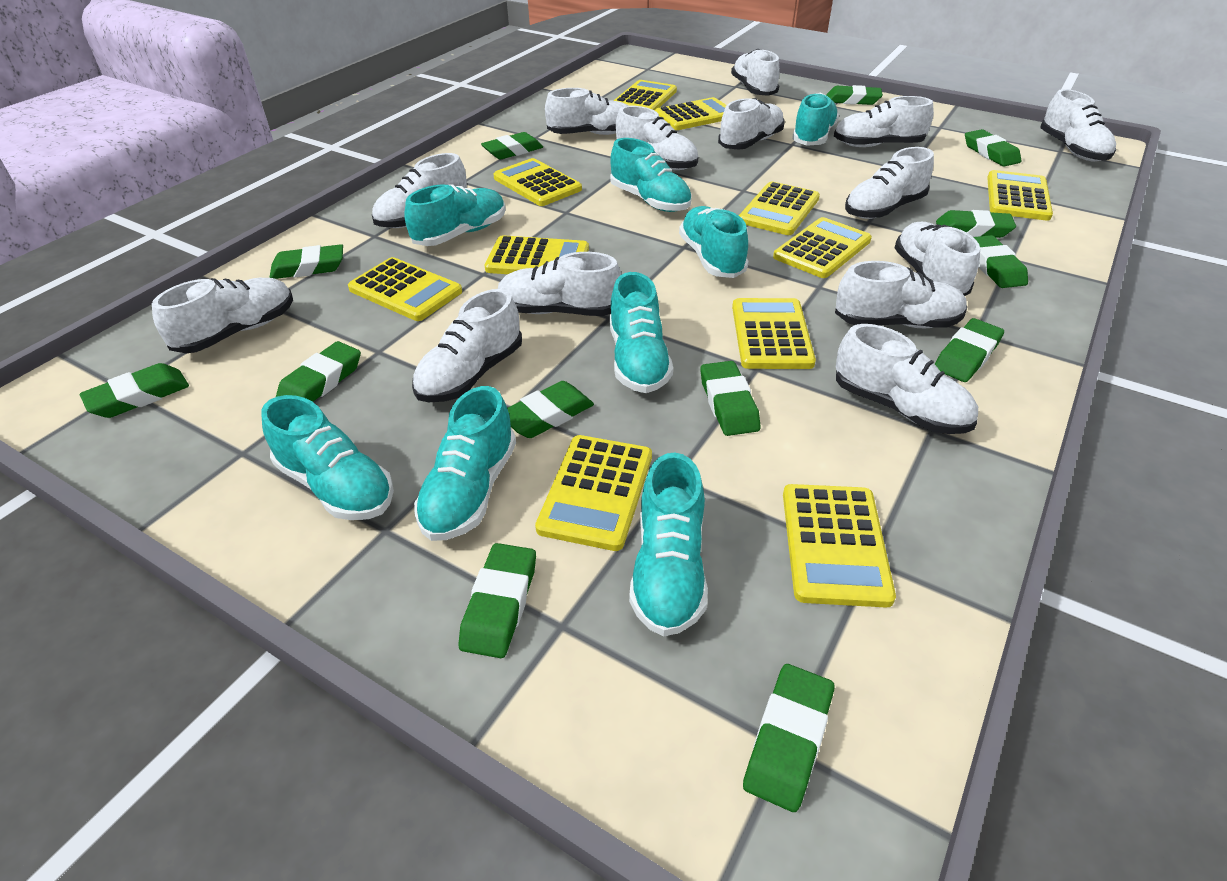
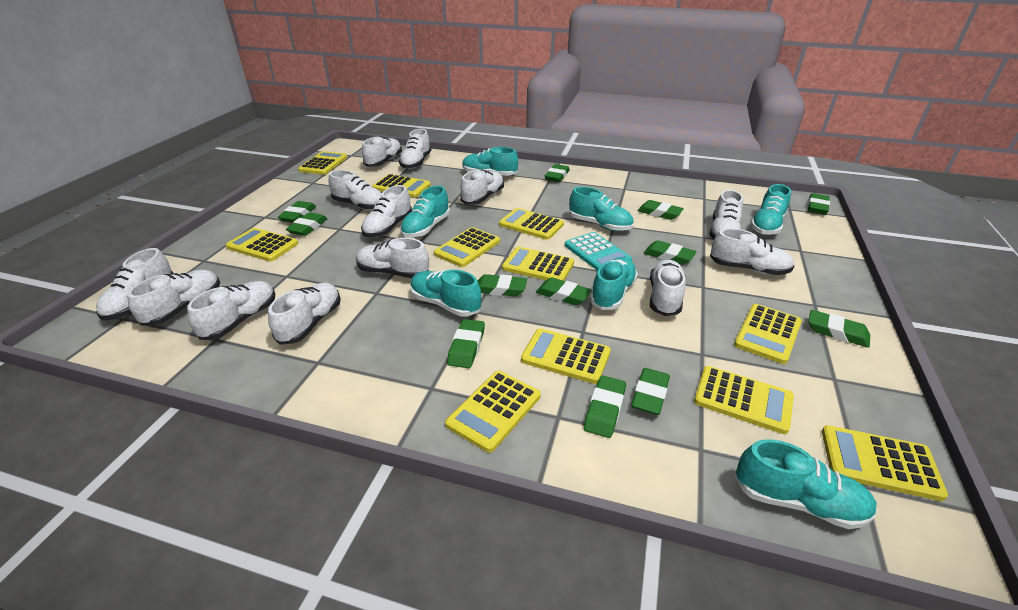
green eraser: 13 -> 12
turquoise calculator: 0 -> 1
turquoise shoe: 8 -> 7
white shoe: 14 -> 13

